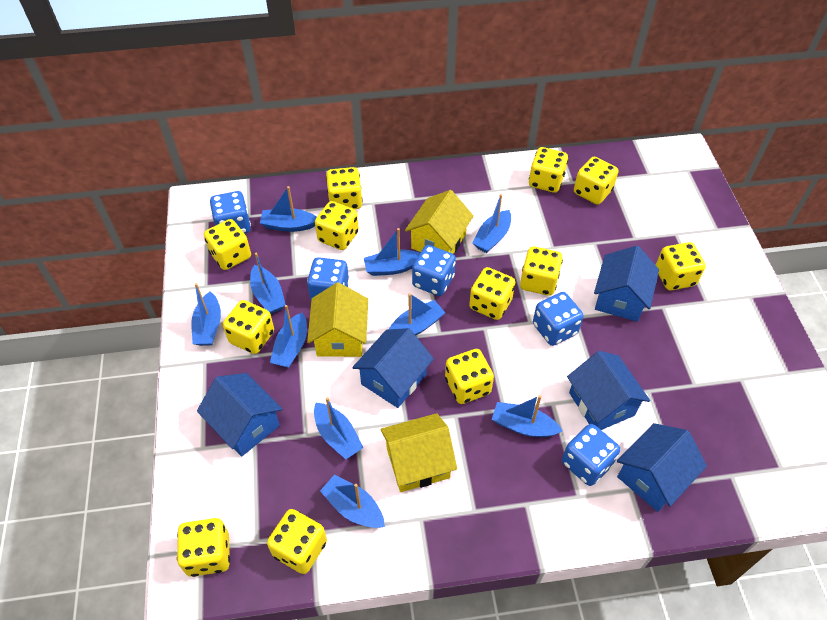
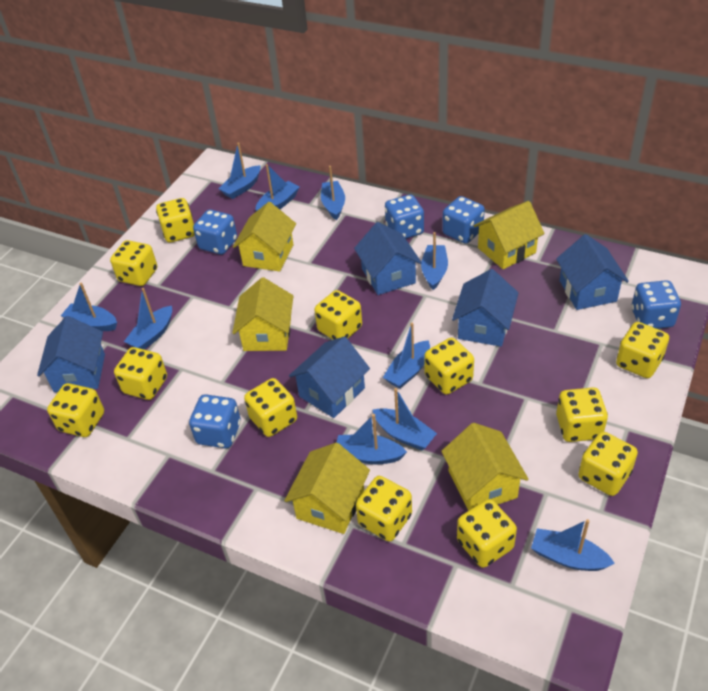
yellow house: 3 -> 5

